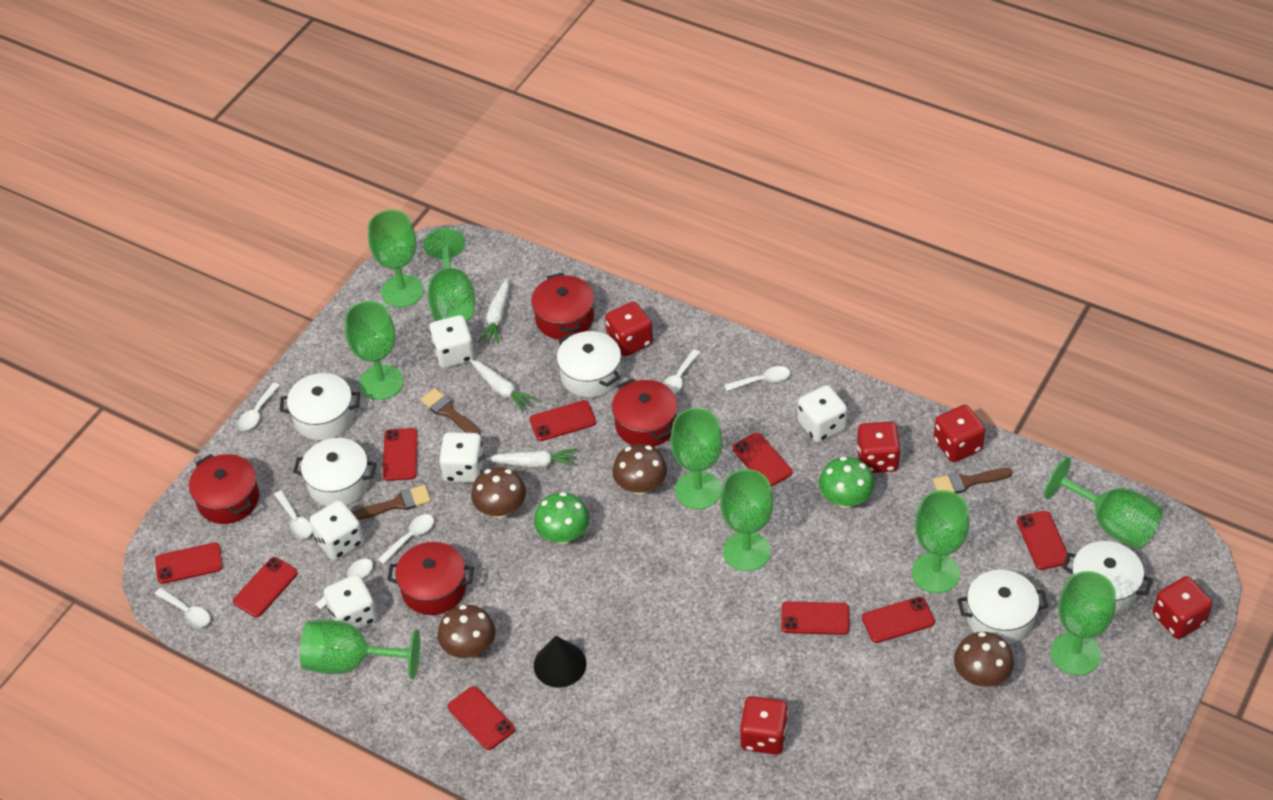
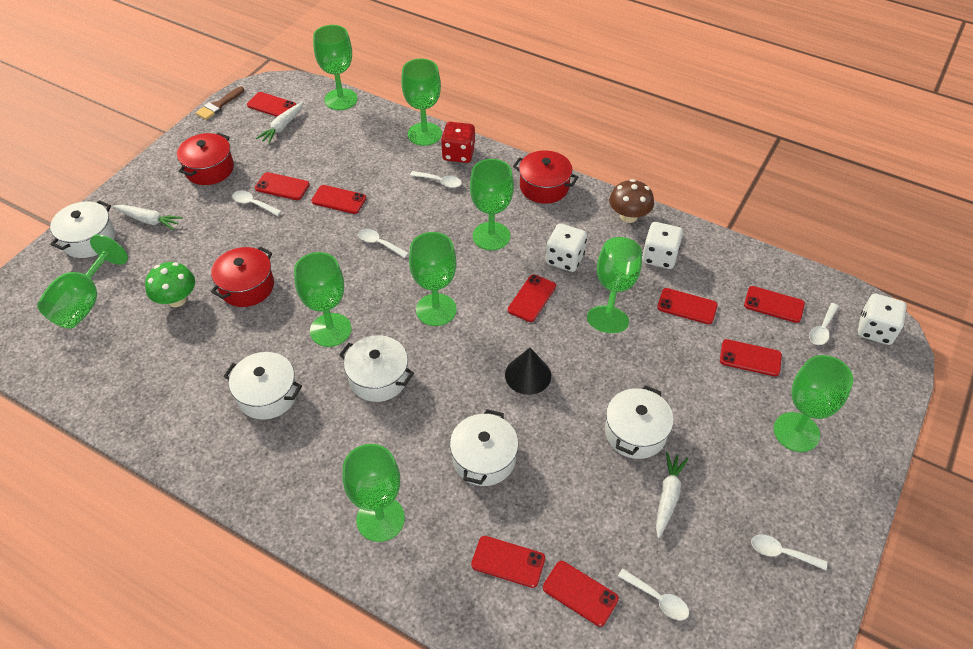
brown brush: 3 -> 1
brown mushroom: 4 -> 1
green mushroom: 2 -> 1
red dice: 5 -> 1
red pot: 4 -> 3
white dice: 5 -> 3
white spoon: 7 -> 6

